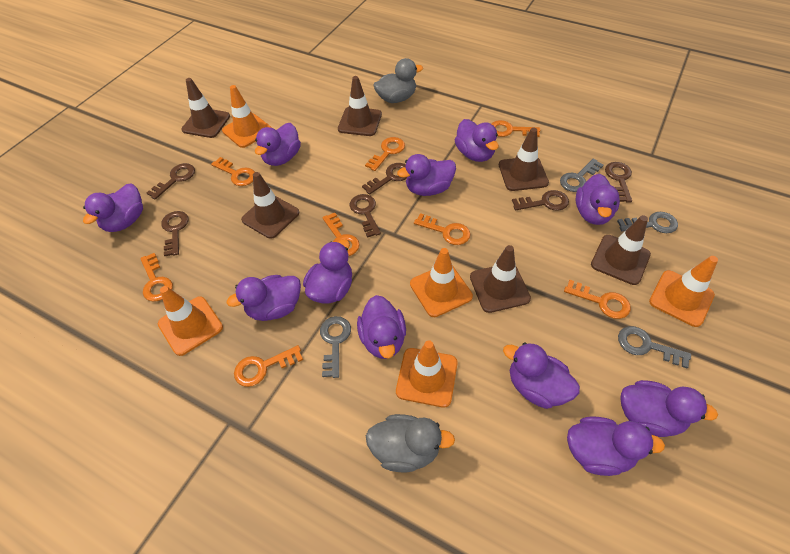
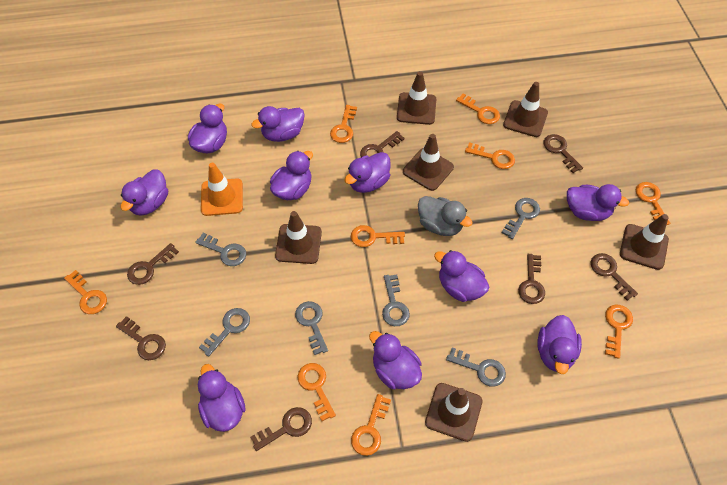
brown key: 6 -> 7
grey duck: 2 -> 1
grey key: 4 -> 6
orange key: 8 -> 9
orange traffic cone: 5 -> 1
purple duck: 11 -> 10

